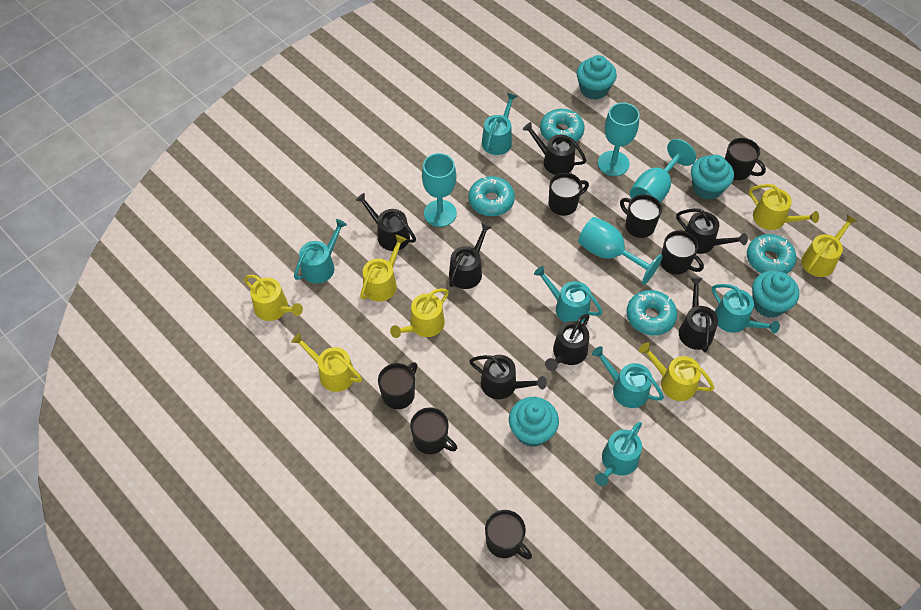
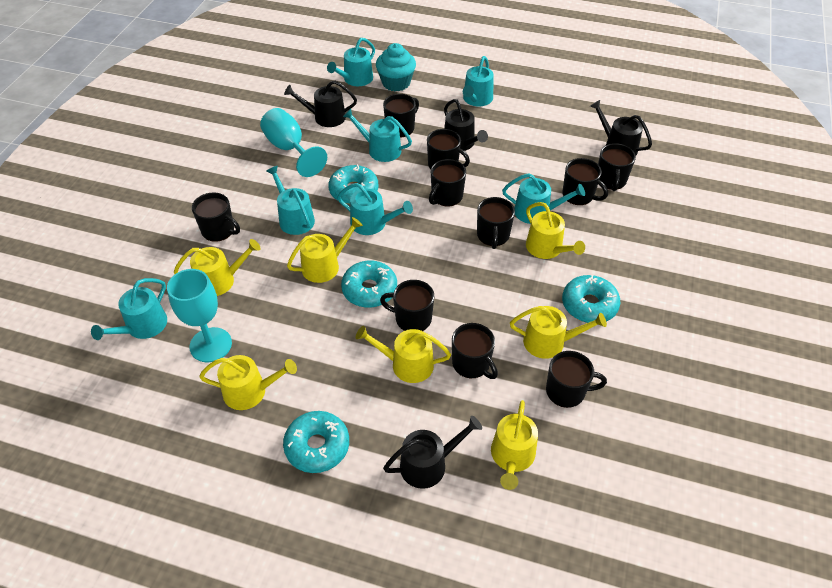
black mug: 7 -> 10
black watering can: 7 -> 4
turquoise cupcake: 4 -> 1
turquoise goblet: 4 -> 2
turquoise watering can: 6 -> 7

